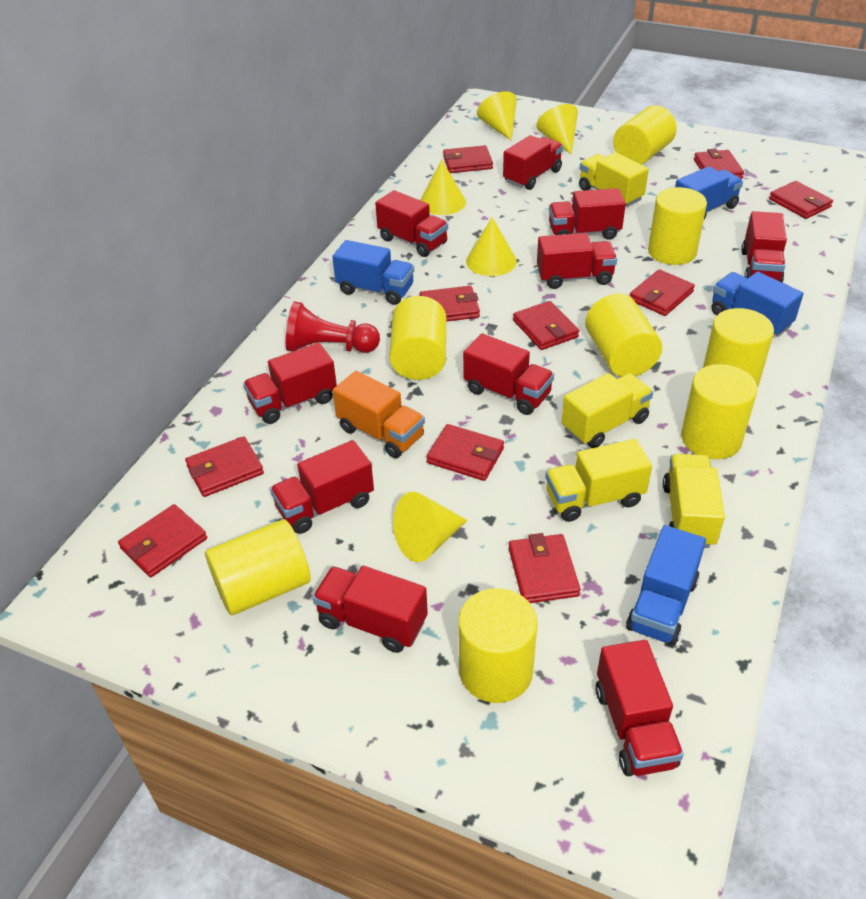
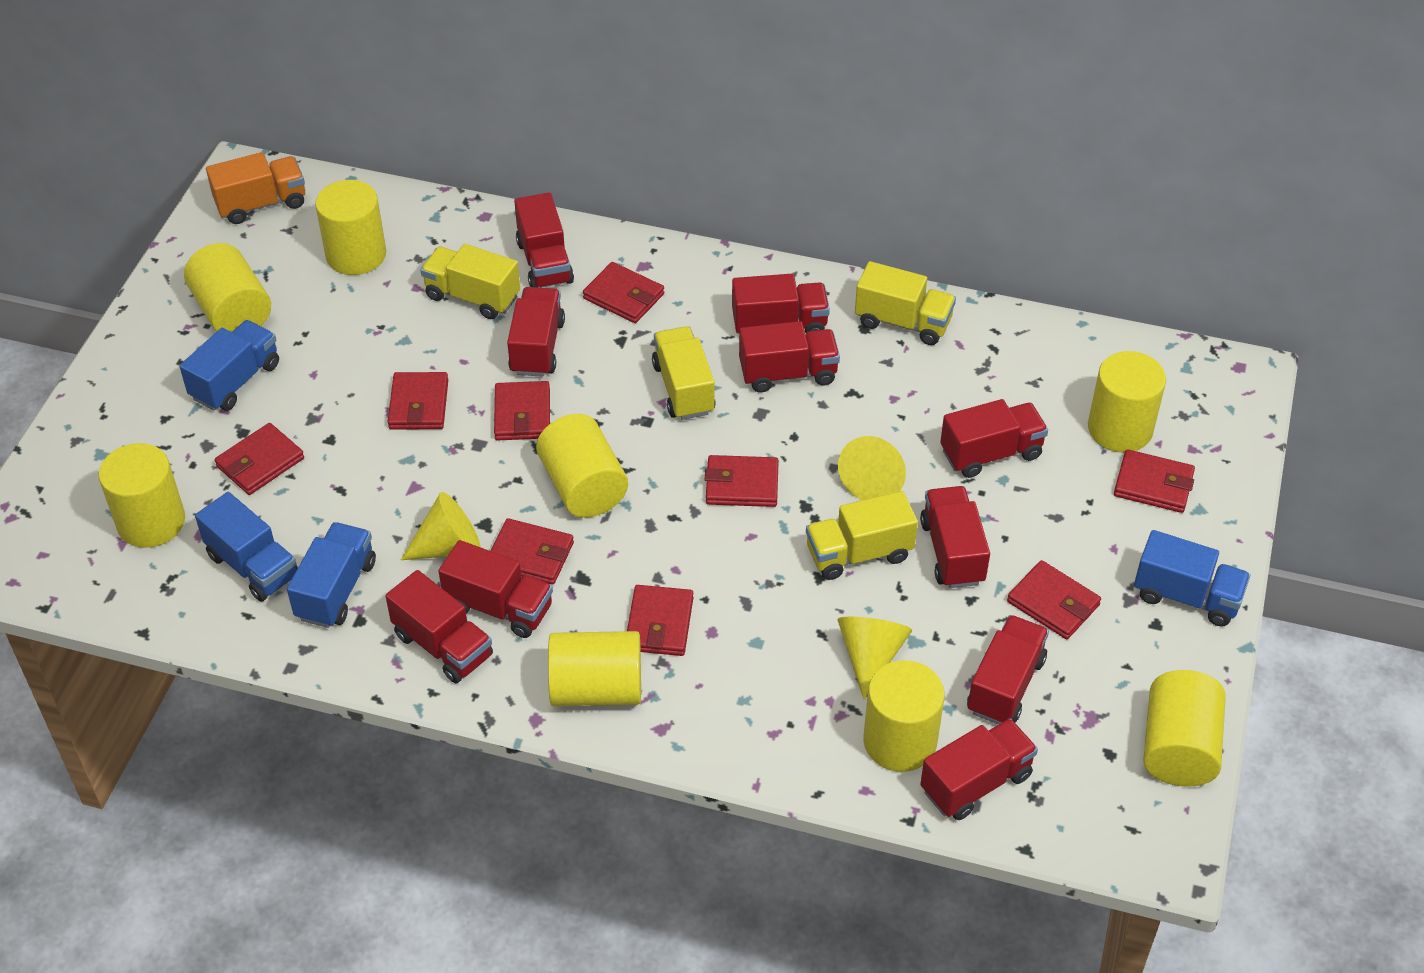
red pawn: 1 -> 0
red wallet: 10 -> 9
yellow cone: 5 -> 3

